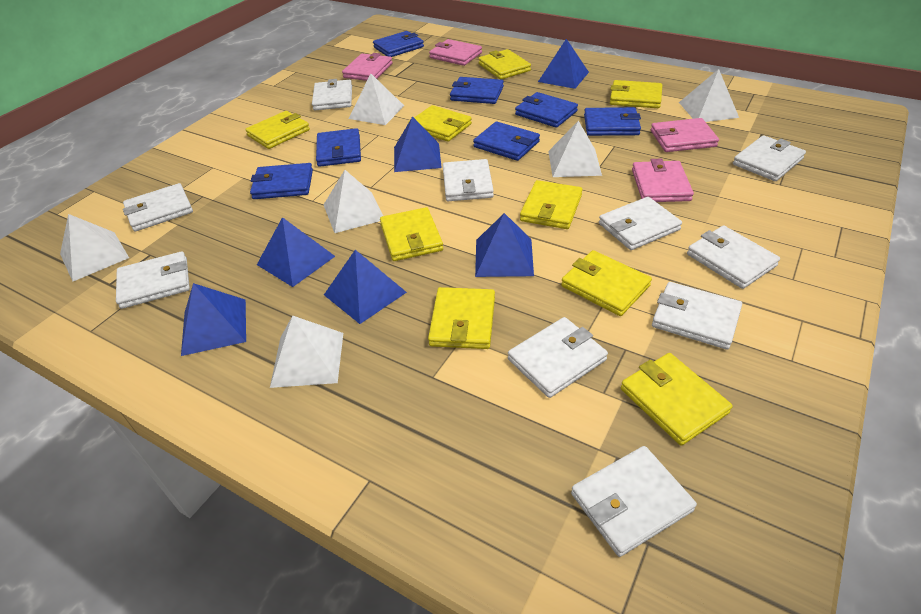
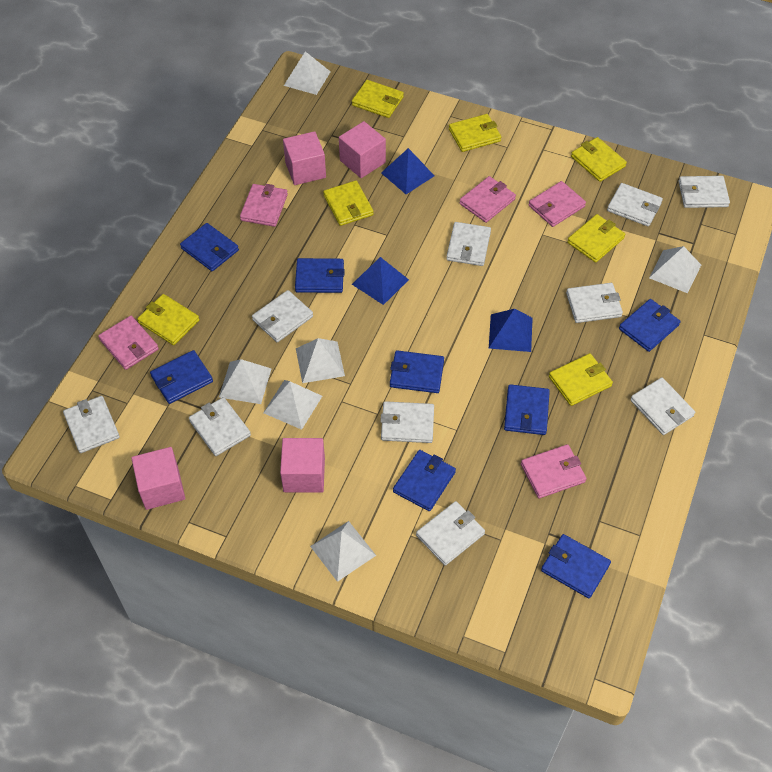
blue pyramid: 6 -> 3
blue wallet: 7 -> 8
pink cube: 0 -> 4
pink wallet: 4 -> 5
yellow wallet: 9 -> 7

